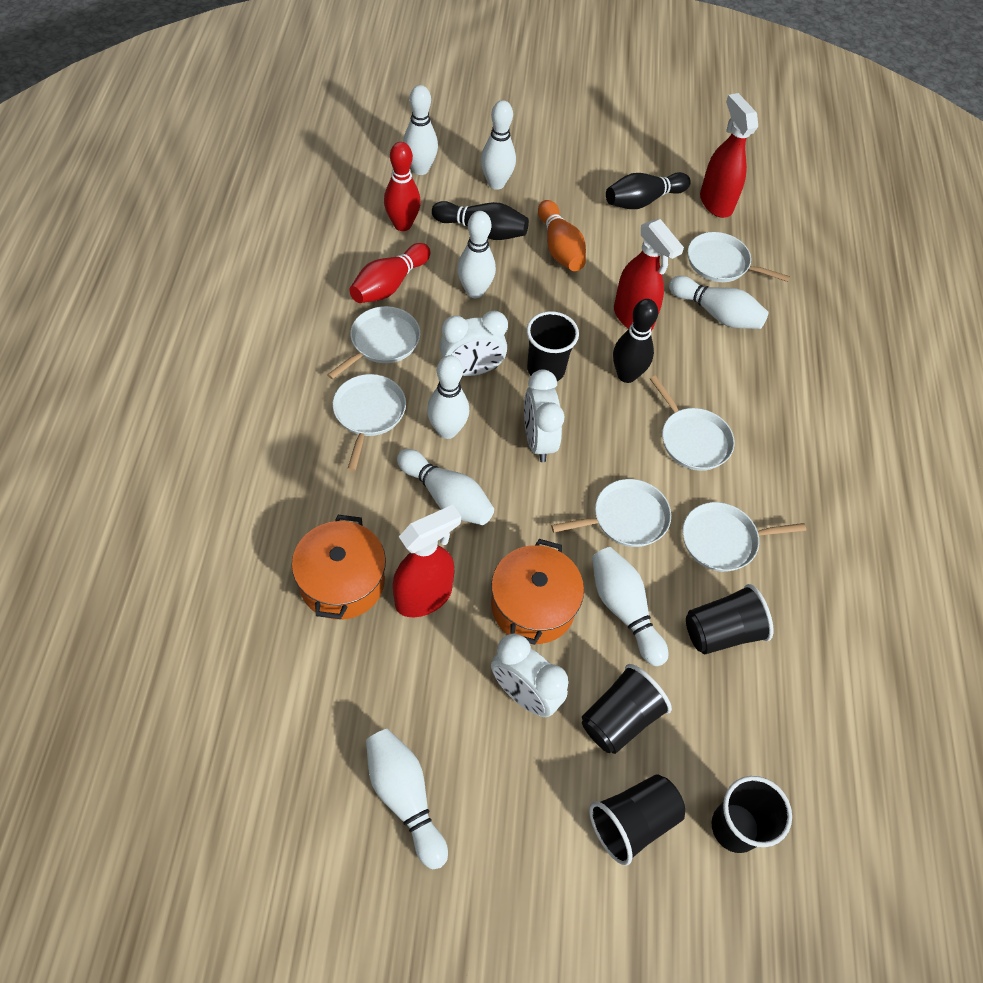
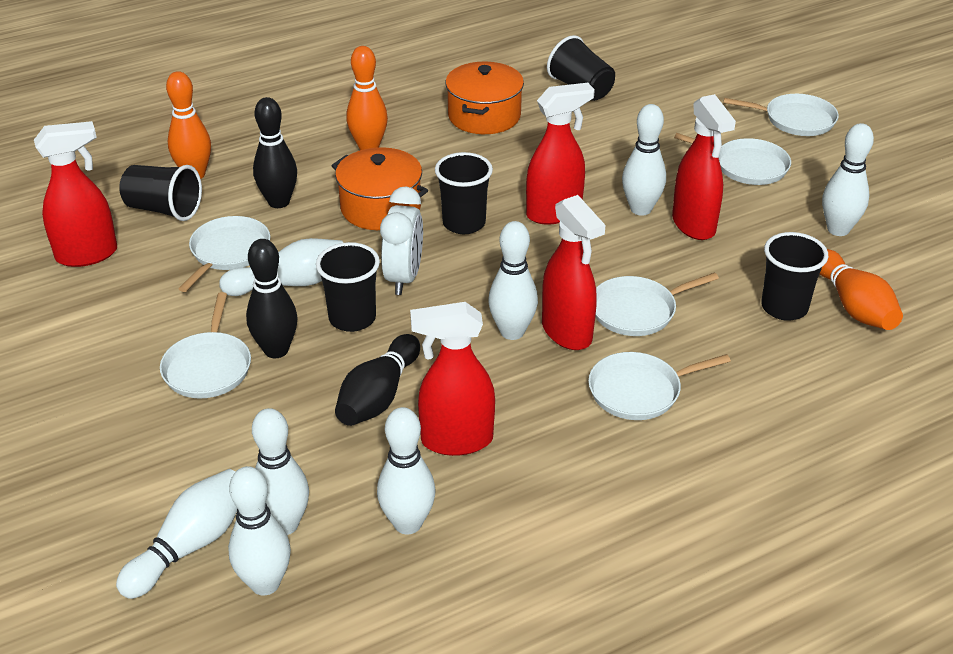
orange bowling pin: 1 -> 3
red bowling pin: 2 -> 0
red spray bottle: 3 -> 5
white clock: 3 -> 1

